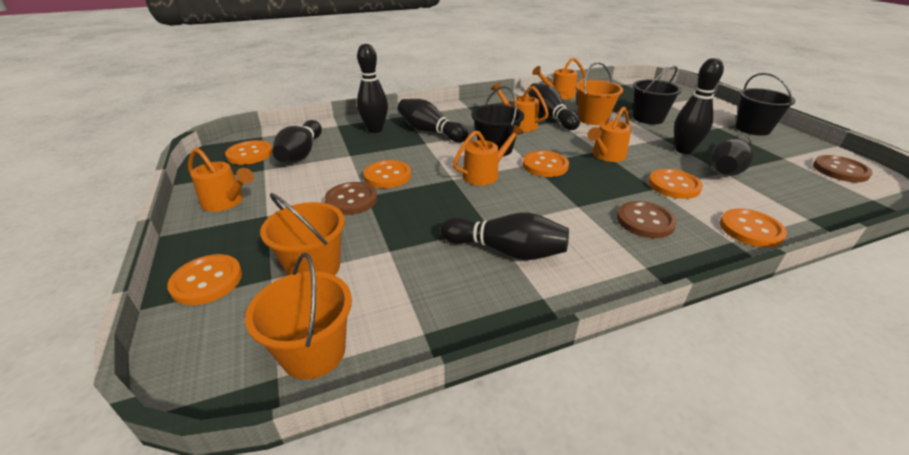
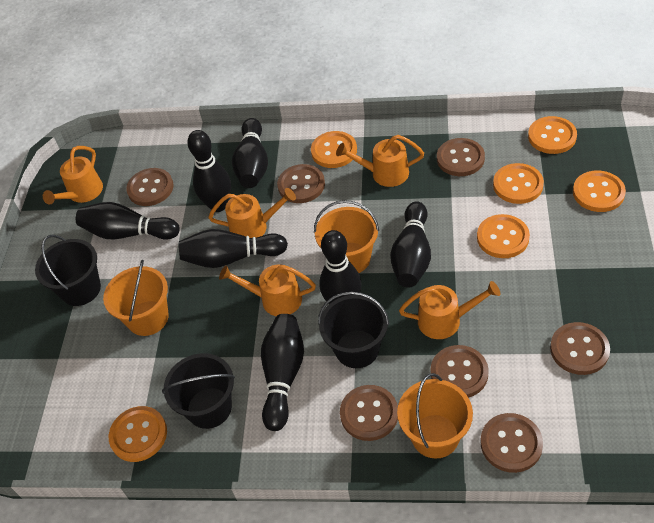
brown button: 3 -> 7

